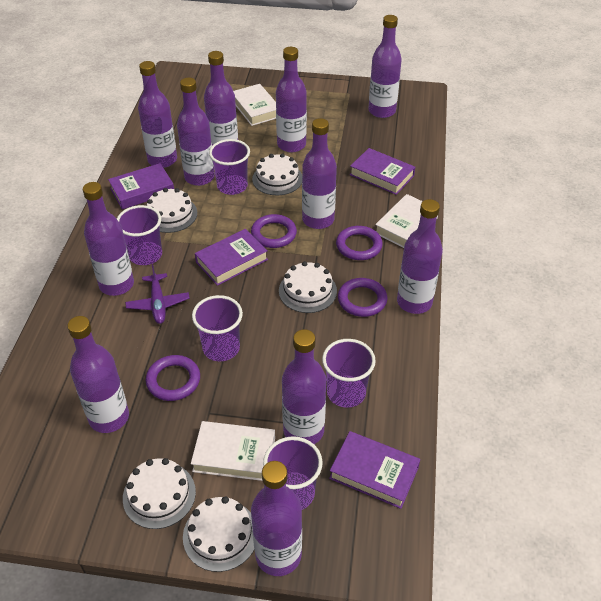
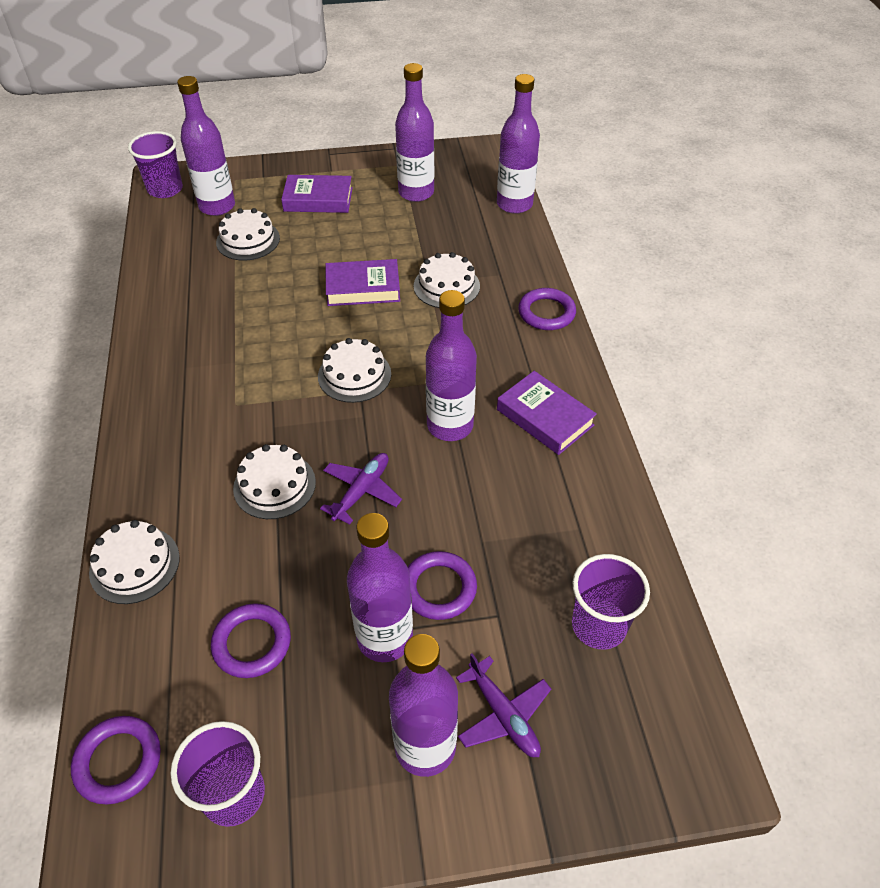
purple book: 4 -> 3
purple bottle: 11 -> 6
purple cup: 5 -> 3
purple plane: 1 -> 2
white book: 3 -> 0

